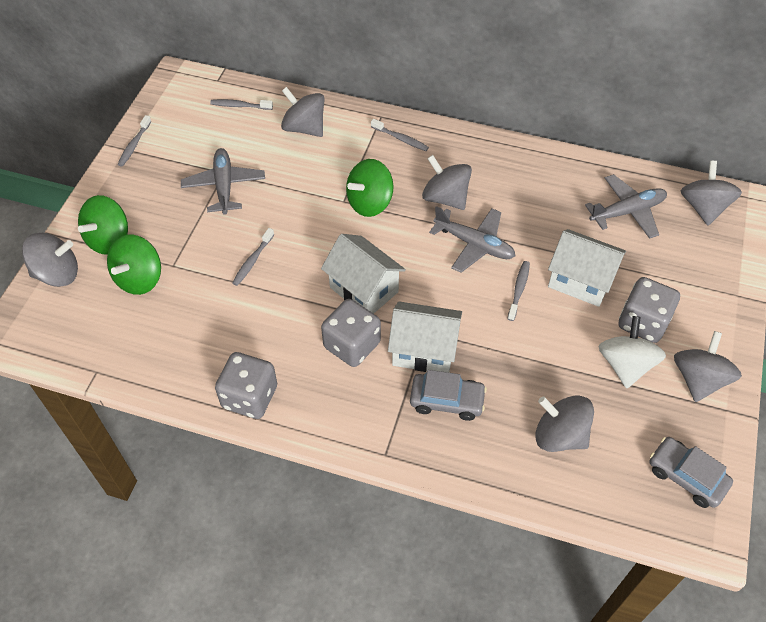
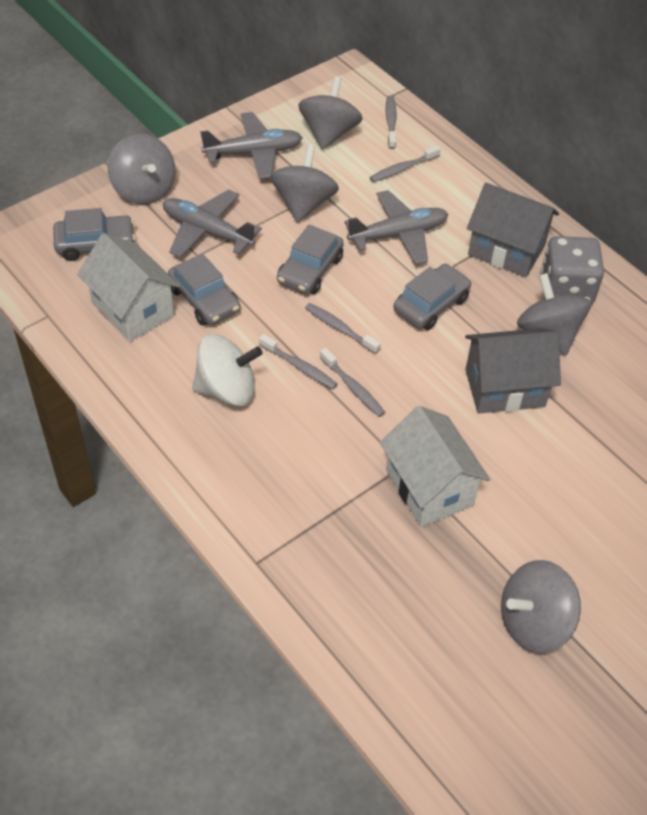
green spinning top: 3 -> 0
grey car: 2 -> 4
grey dice: 3 -> 1
grey house: 0 -> 2
grey spinning top: 6 -> 5
white house: 3 -> 2

